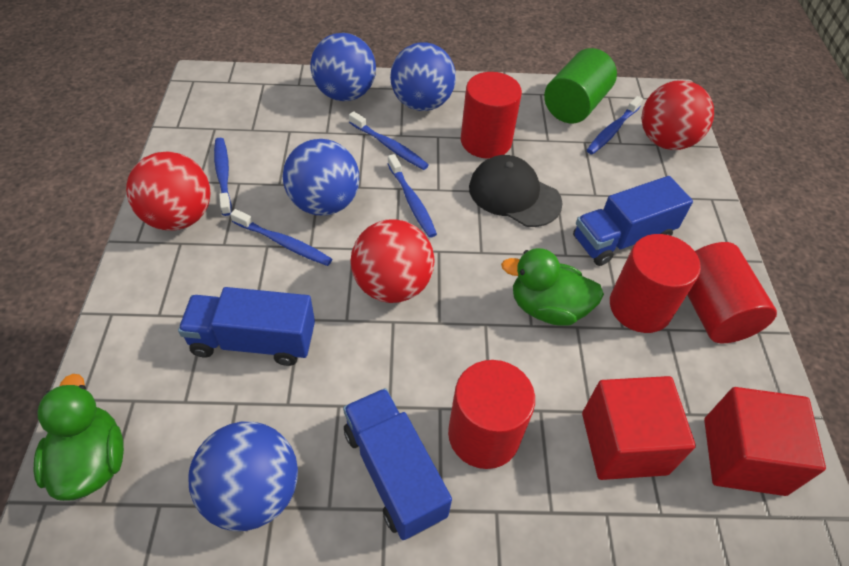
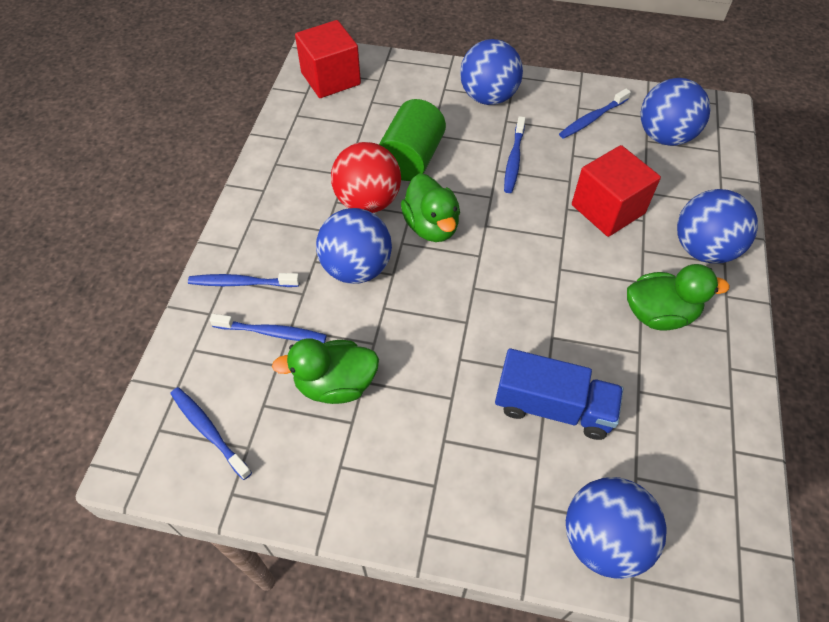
black cap: 1 -> 0
blue ball: 4 -> 5
blue truck: 3 -> 1
green duck: 2 -> 3
red ball: 3 -> 1
red cylinder: 4 -> 0

